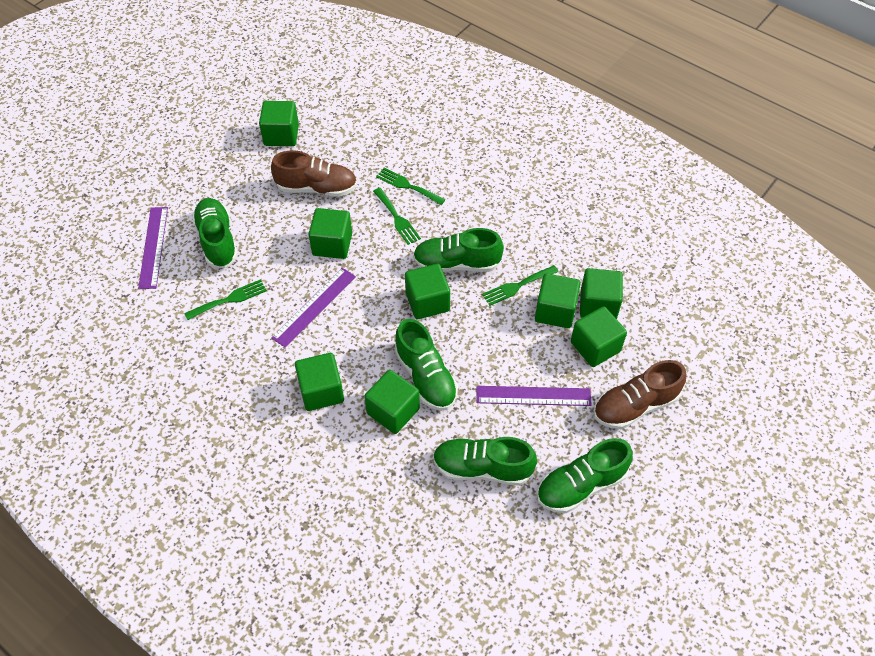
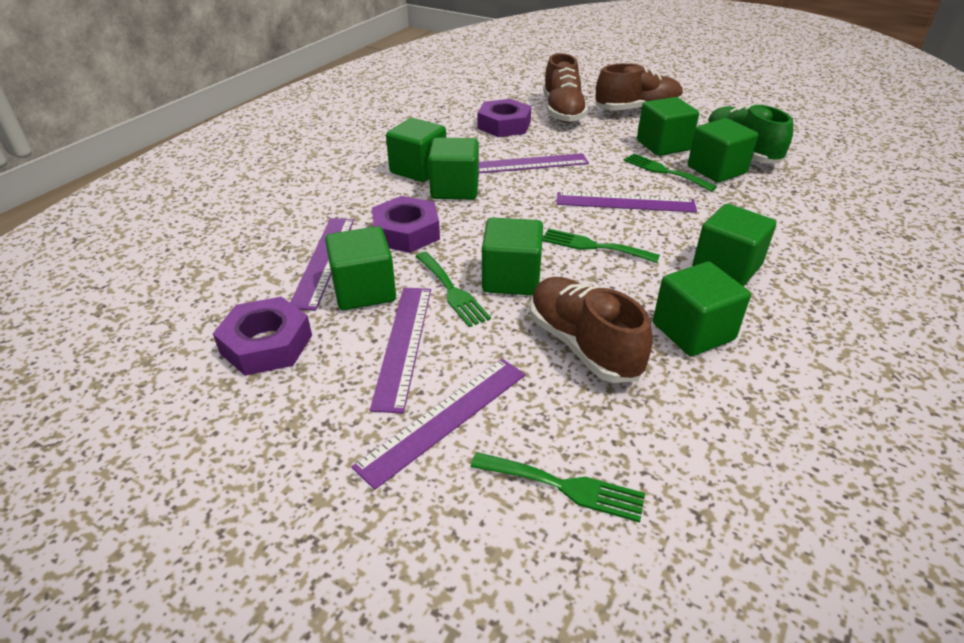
brown shoe: 2 -> 3
green shoe: 5 -> 1
purple nut: 0 -> 3
purple ruler: 3 -> 5

